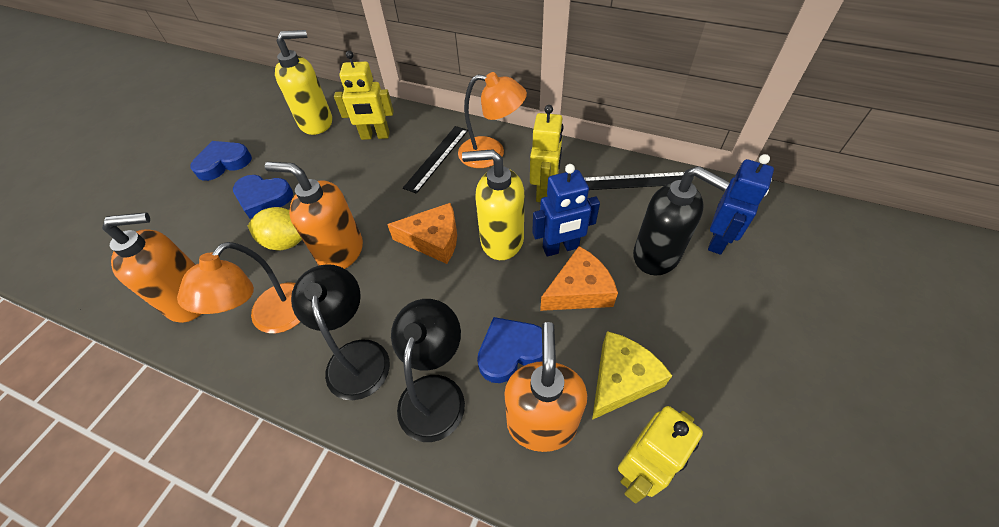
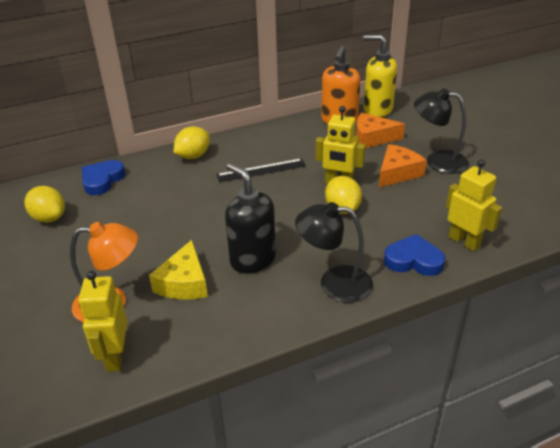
black ruler: 2 -> 1
blue heart: 3 -> 2
blue robot: 2 -> 0
orange lamp: 2 -> 1
orange soap dispenser: 3 -> 1
yellow lemon: 1 -> 3
yellow soap dispenser: 2 -> 1

